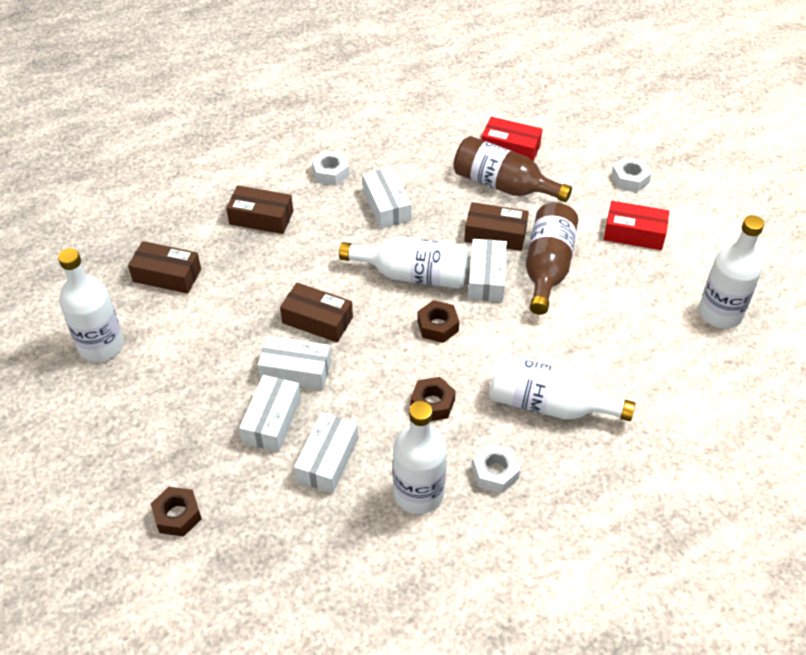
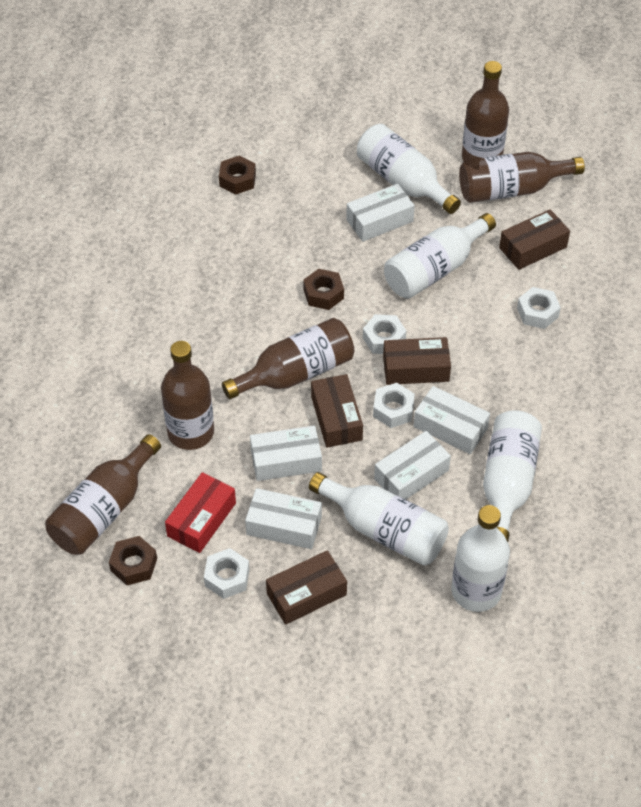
brown bottle: 2 -> 5
red box: 2 -> 1
white nut: 3 -> 4

